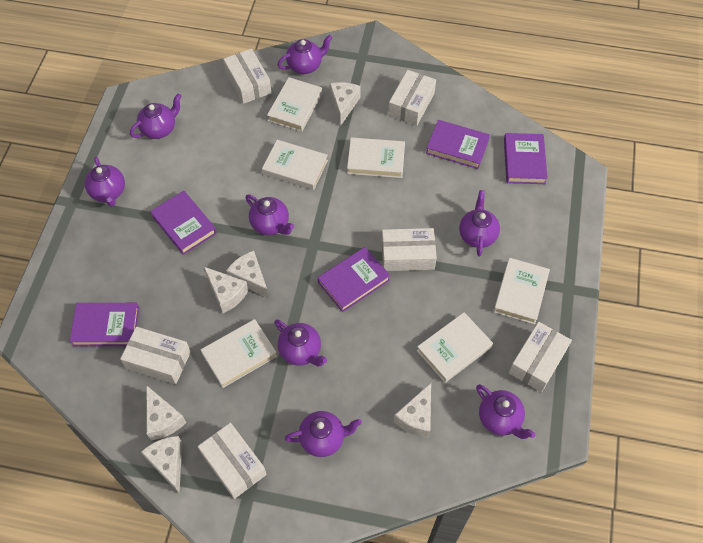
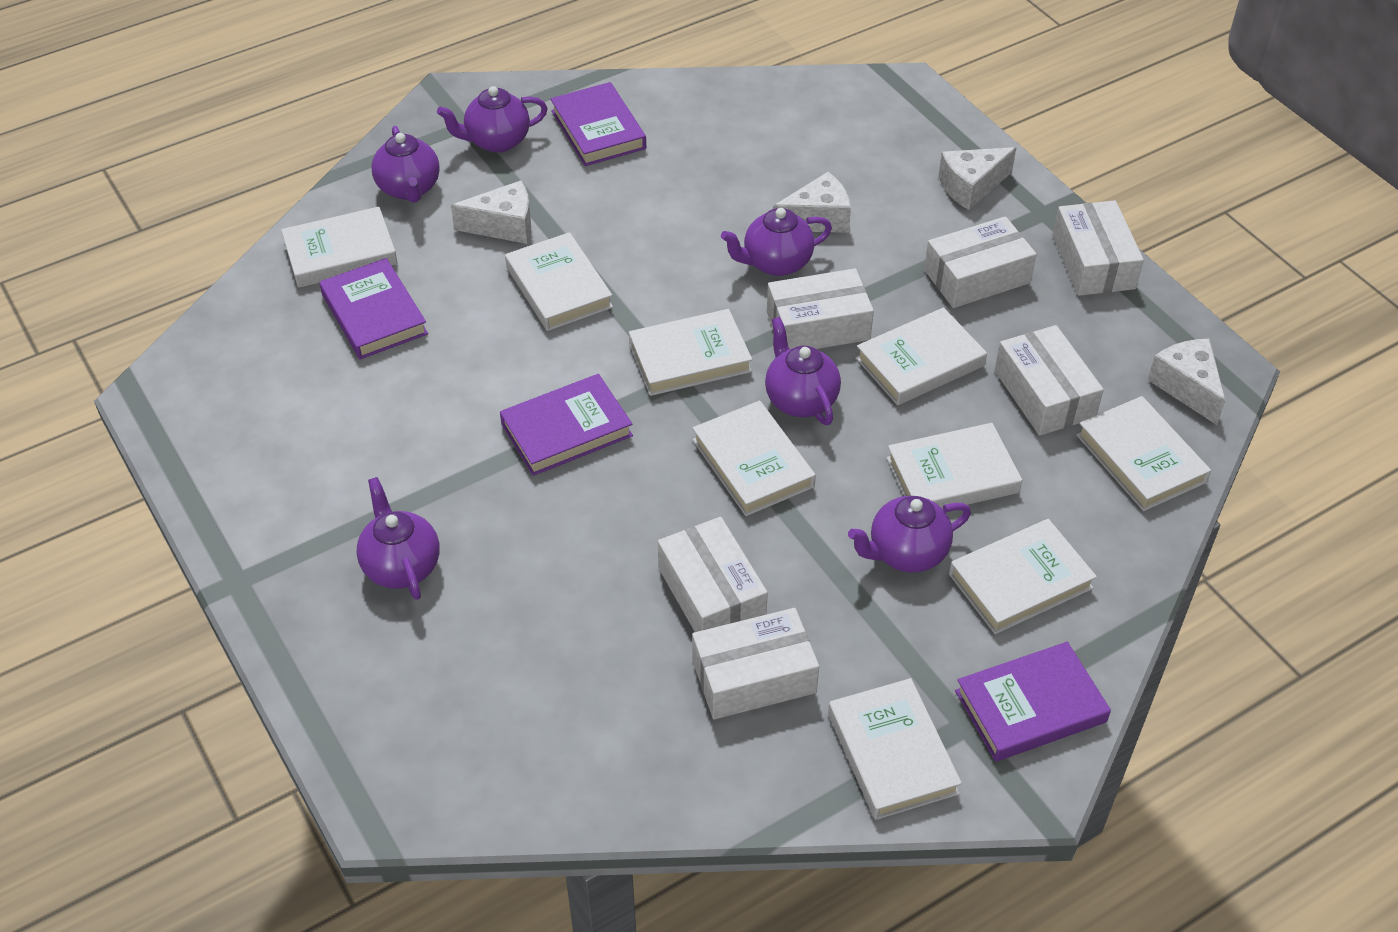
purple book: 5 -> 4
purple teapot: 8 -> 6
white book: 6 -> 9
white cheese: 6 -> 4

